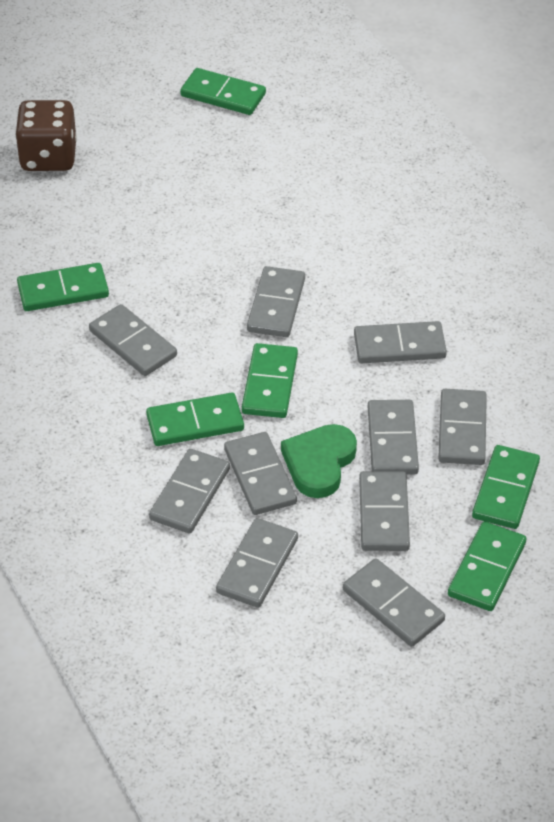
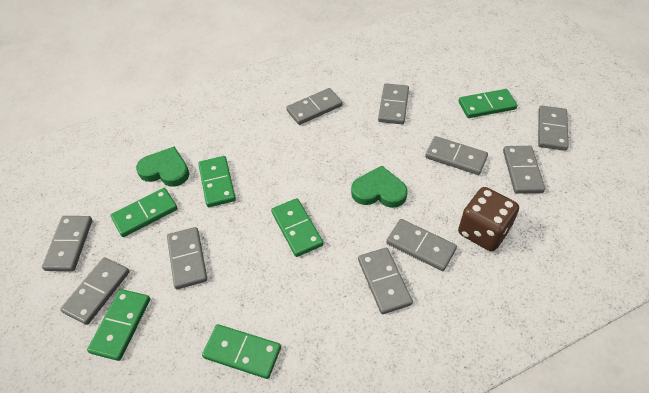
green heart: 1 -> 2

